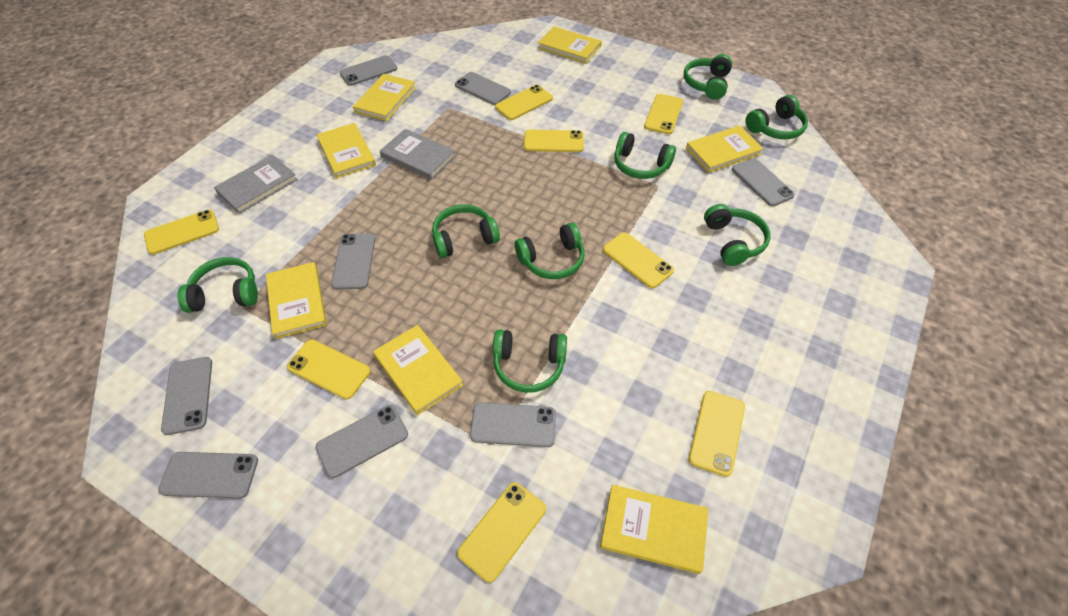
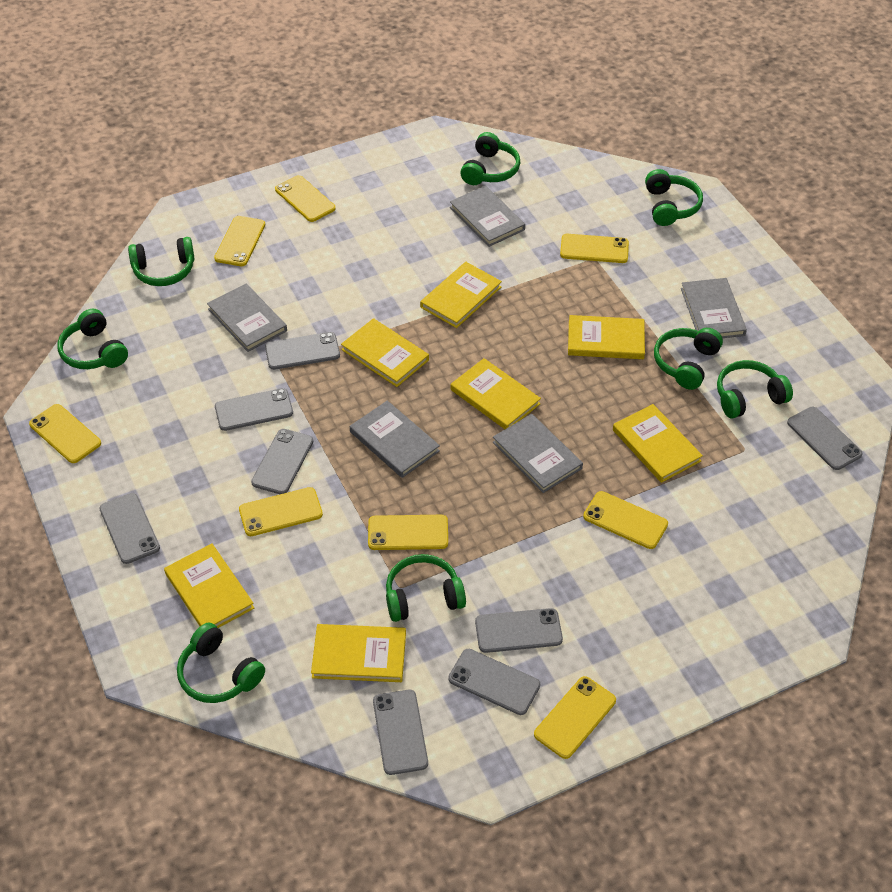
grey book: 2 -> 5

